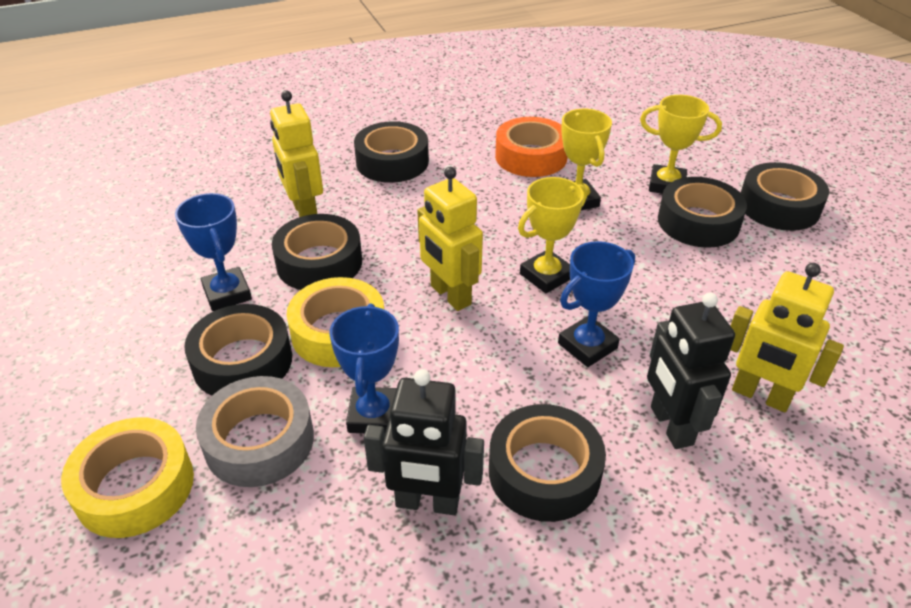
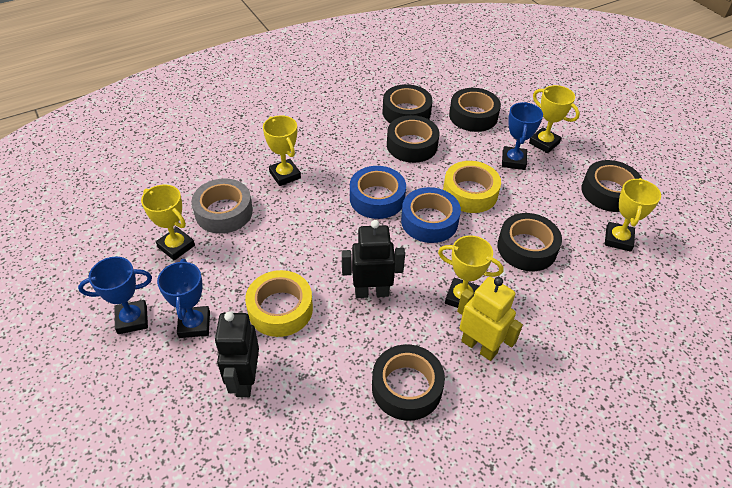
blue tape: 0 -> 2
orange tape: 1 -> 0
yellow robot: 3 -> 1
yellow trophy: 3 -> 5

